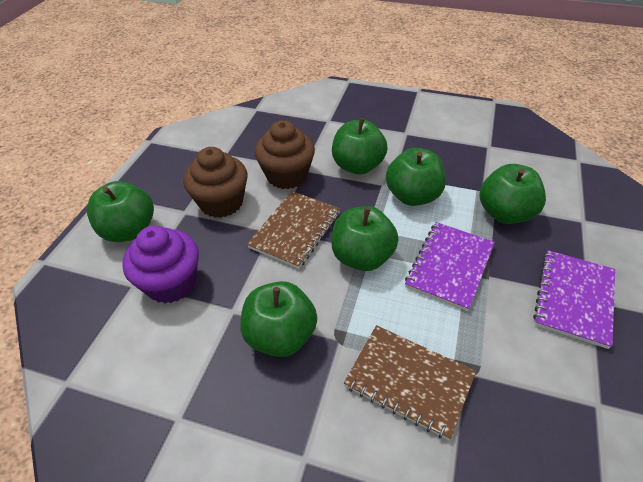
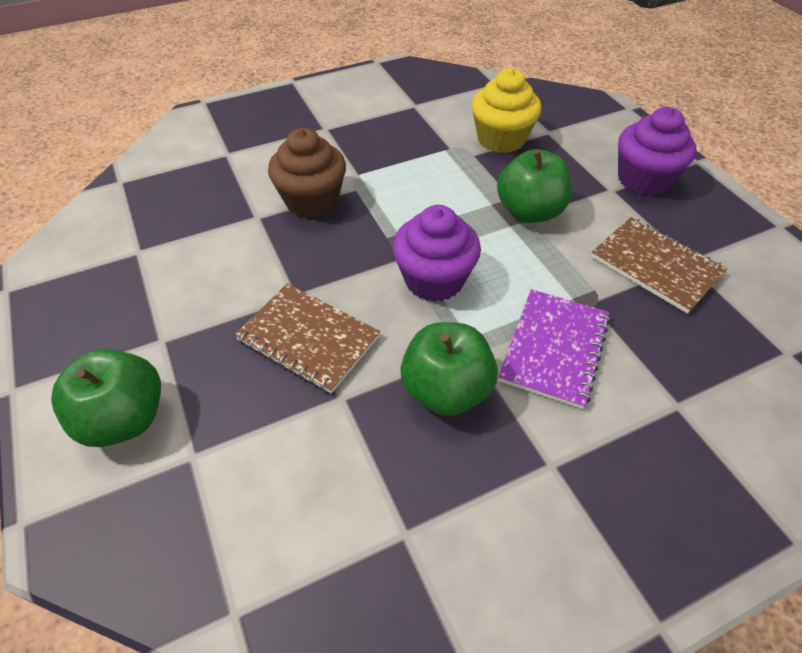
brown cupcake: 2 -> 1
green apple: 6 -> 3
purple cupcake: 1 -> 2
purple notebook: 2 -> 1
yellow cupcake: 0 -> 1

